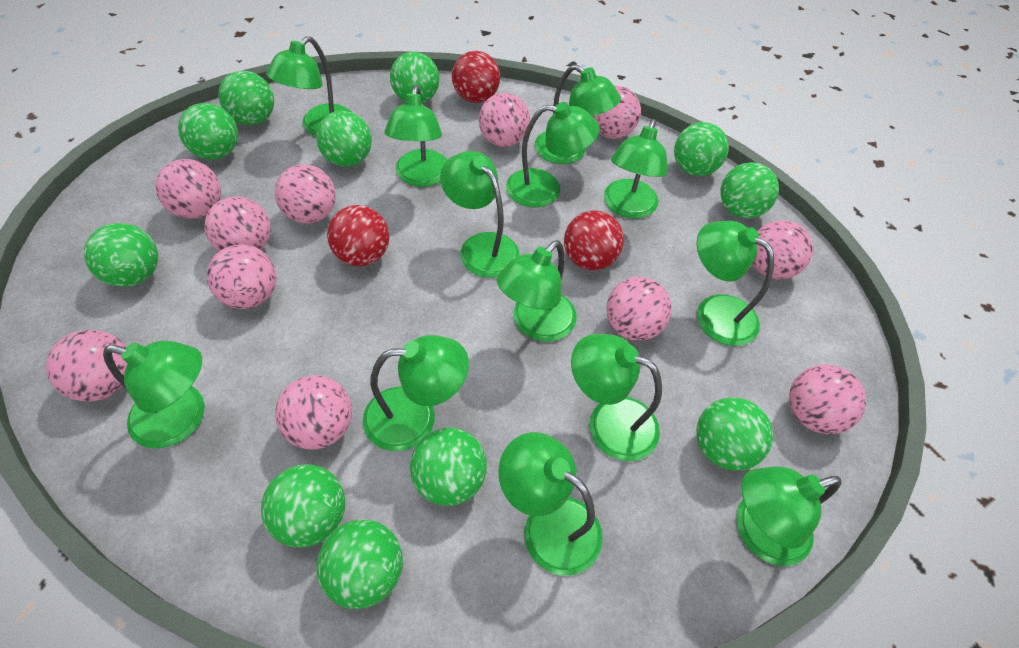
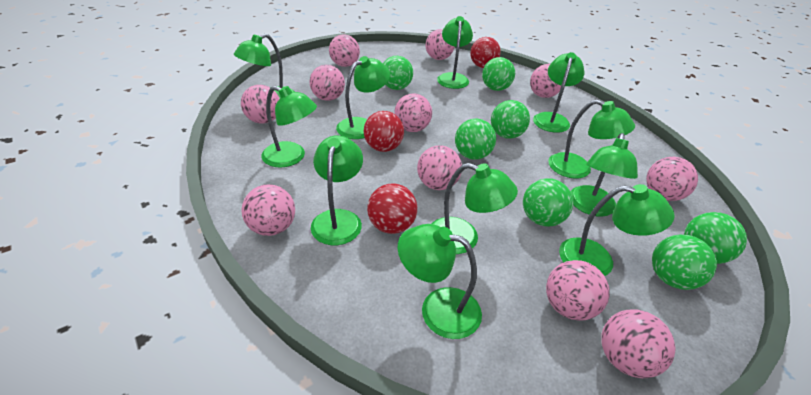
green ball: 11 -> 7
green lamp: 13 -> 11

